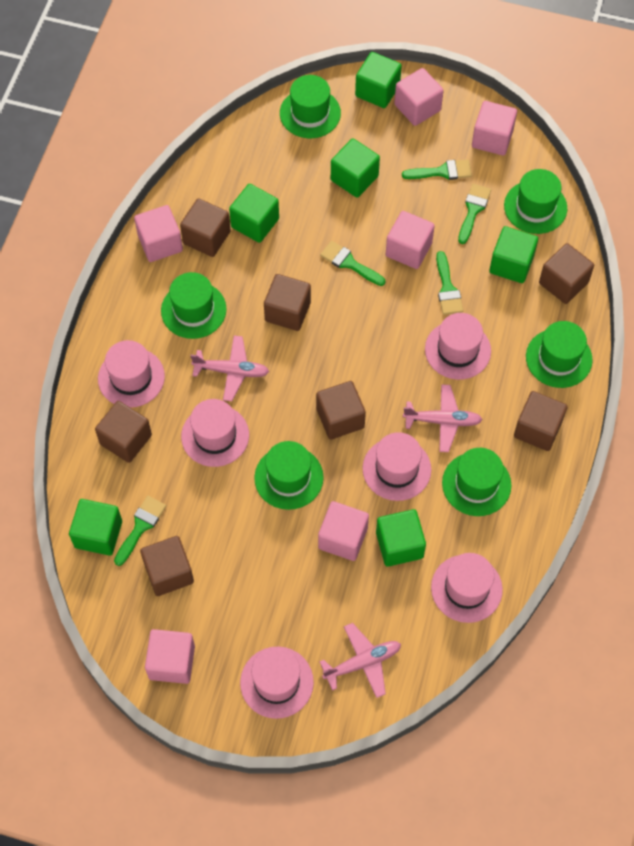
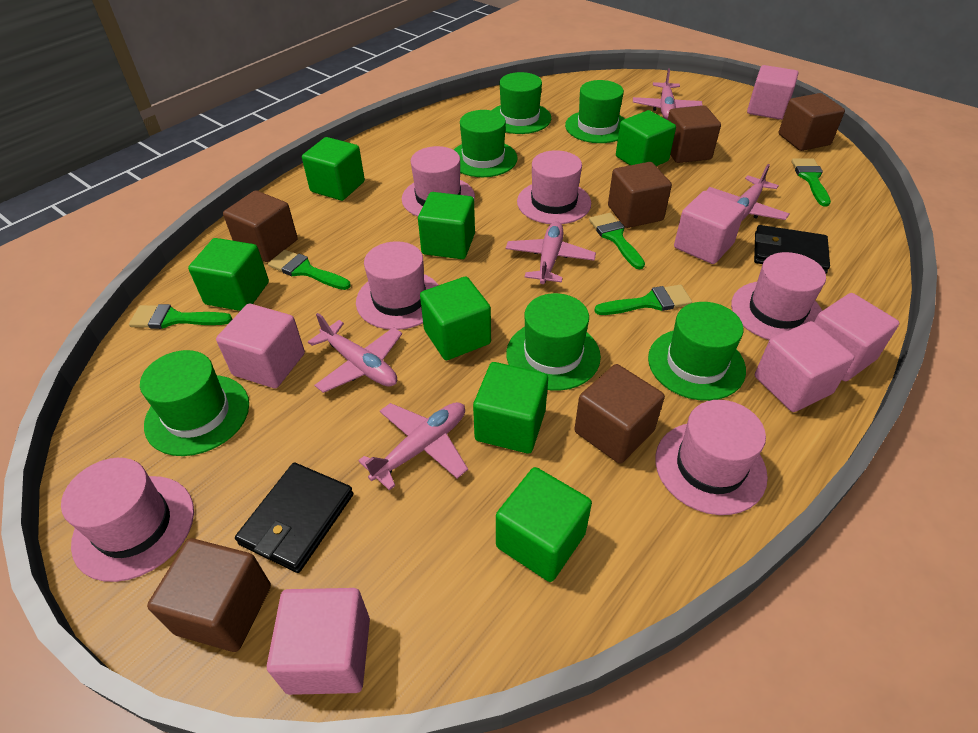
black wallet: 0 -> 2
brown cube: 7 -> 6
green cube: 6 -> 7
pink plane: 3 -> 5

